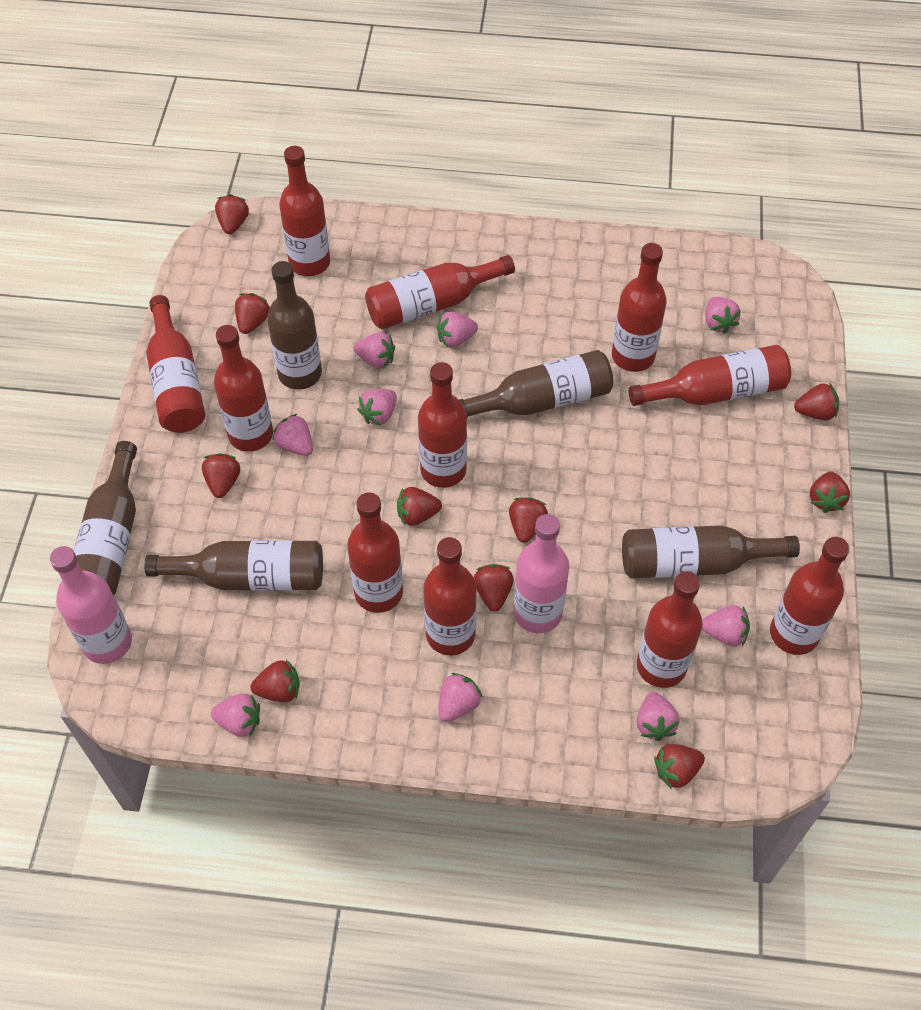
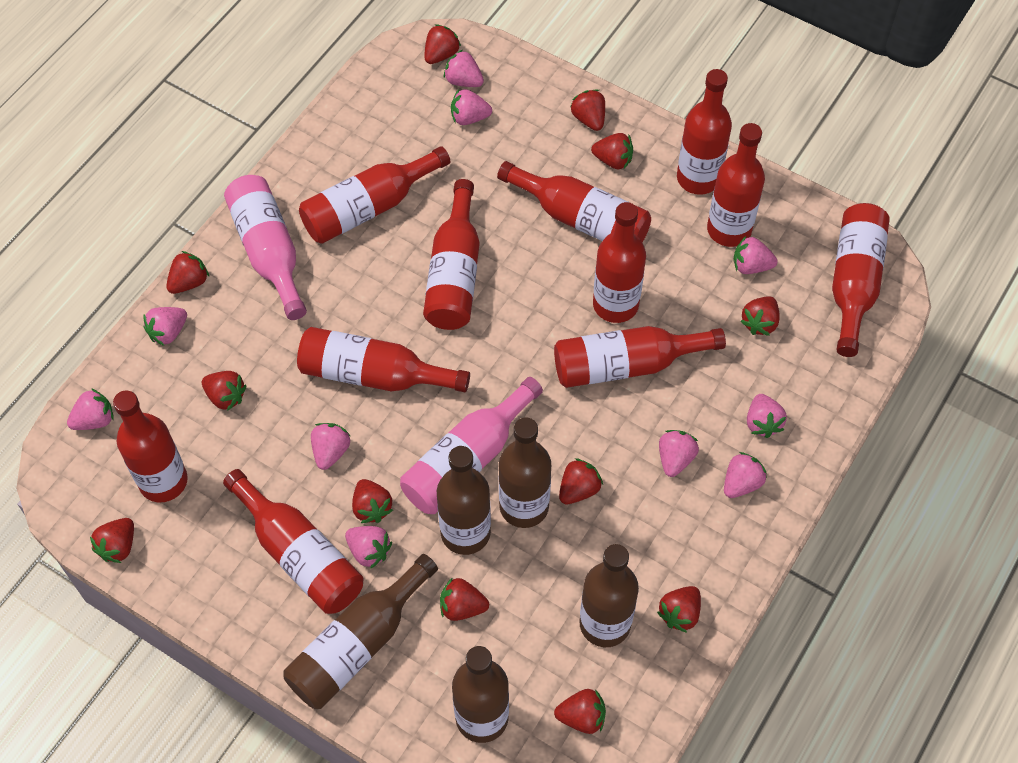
pink strawberry: 9 -> 10
red strawberry: 10 -> 12

